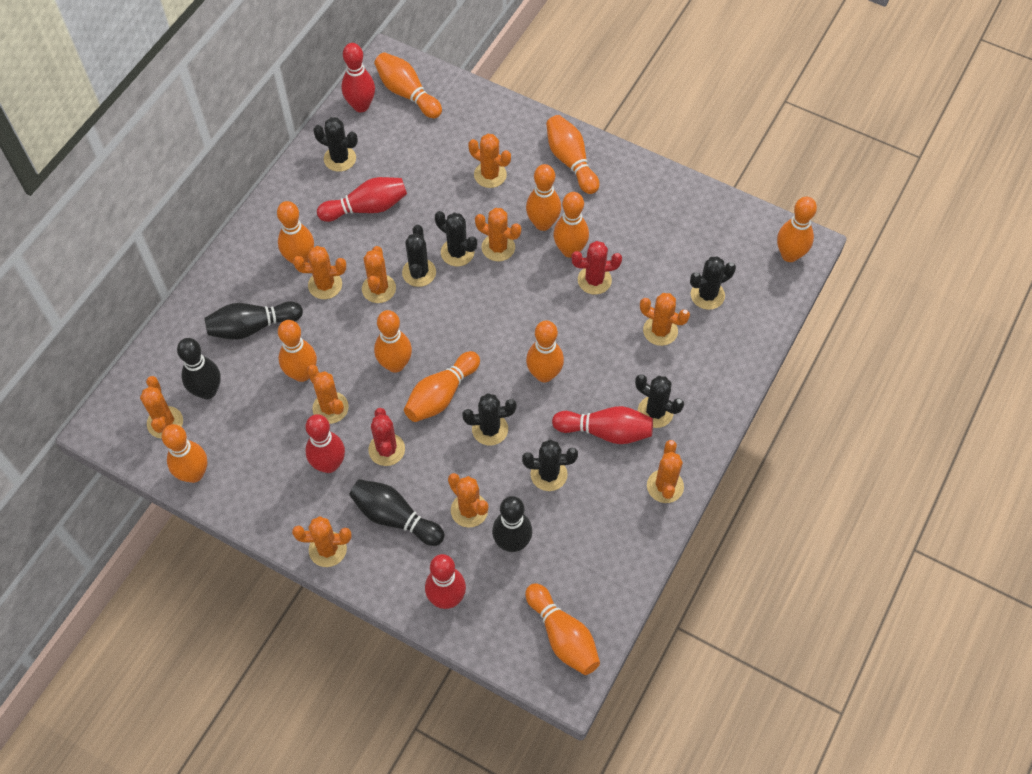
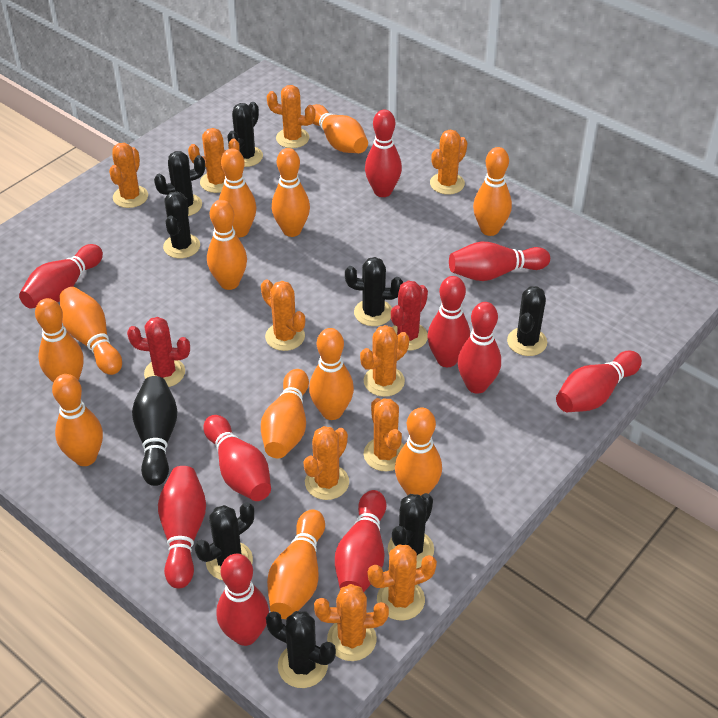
black bowling pin: 4 -> 1
black cactus: 7 -> 8
red bowling pin: 5 -> 10

